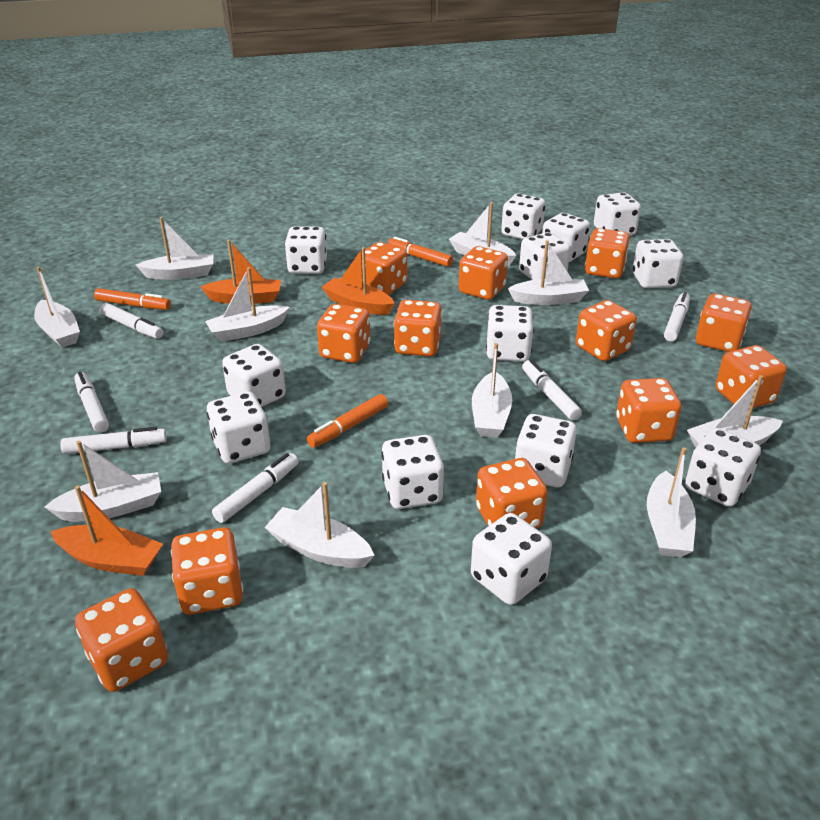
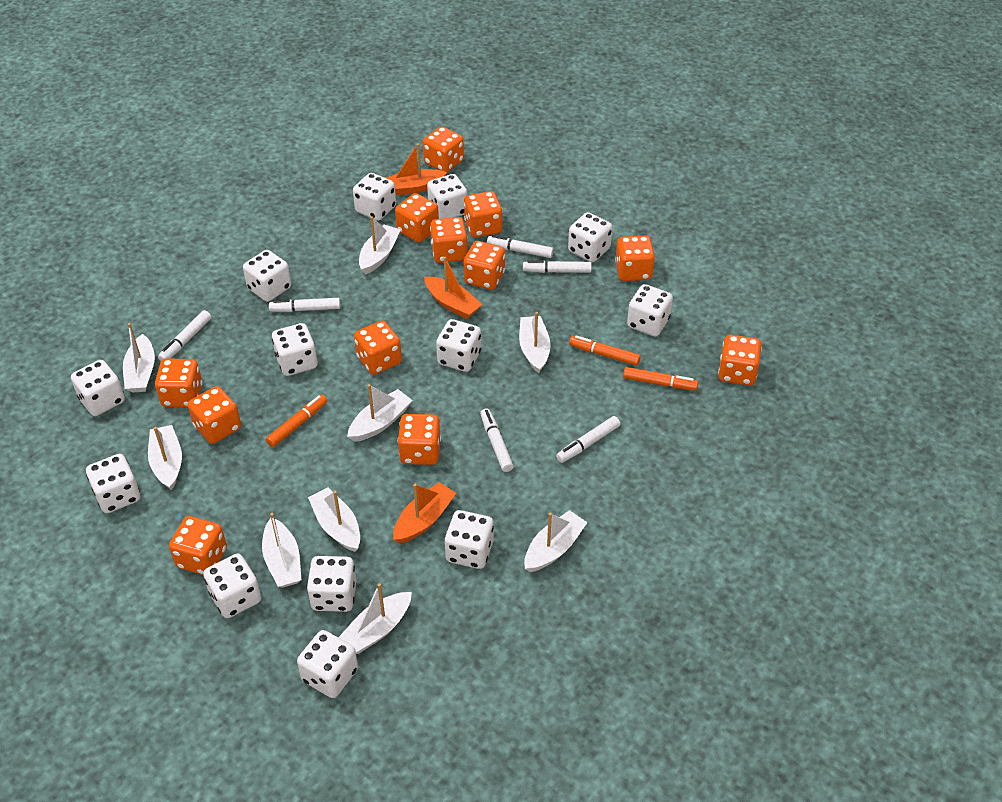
white boat: 10 -> 9

